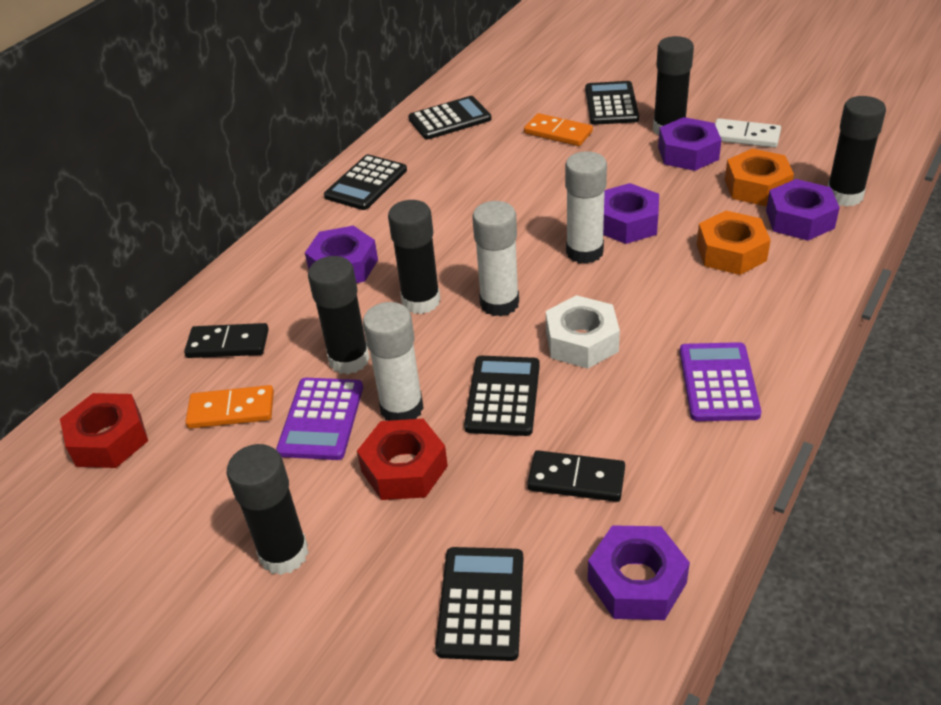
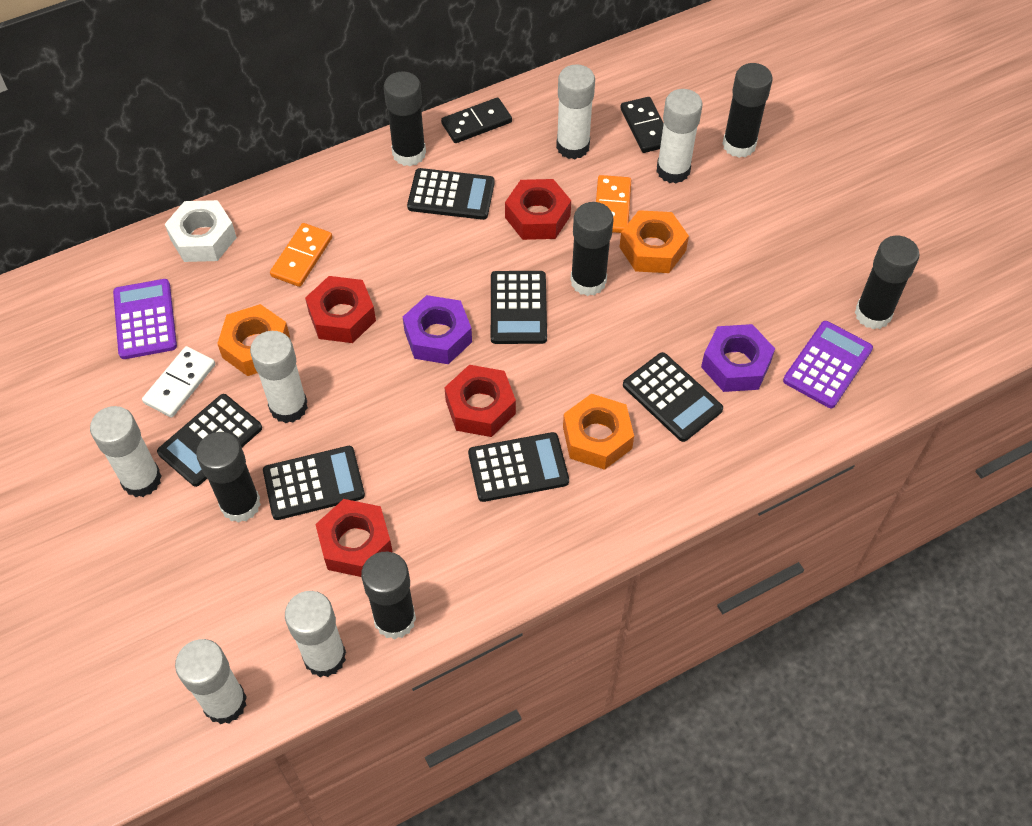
black calculator: 5 -> 6
black glue stick: 5 -> 6
orange nut: 2 -> 3
purple nut: 5 -> 2
red nut: 2 -> 4
white glue stick: 3 -> 6

